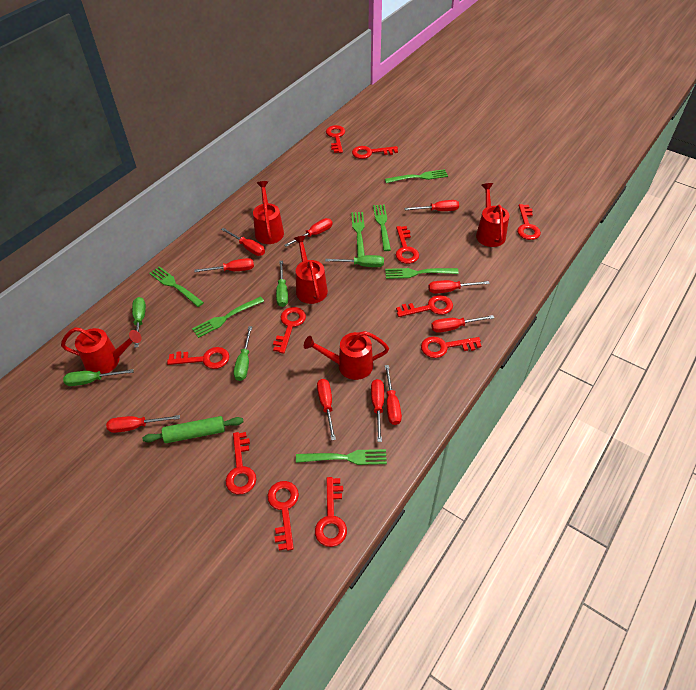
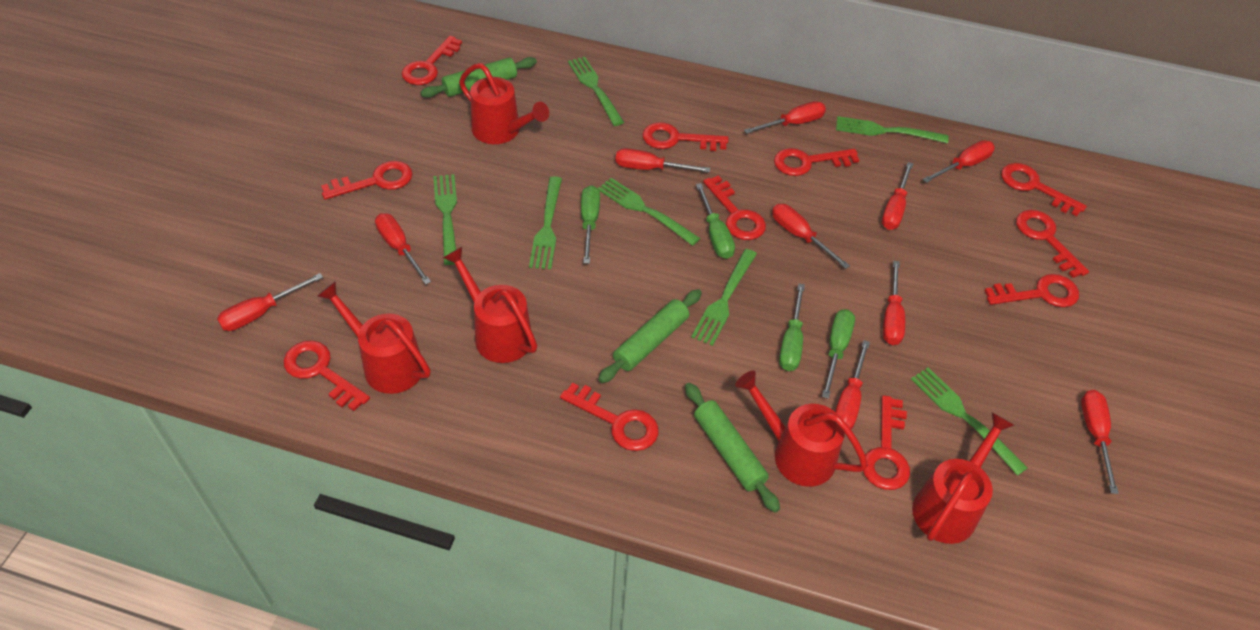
green rolling pin: 1 -> 3
green screwdriver: 5 -> 4

